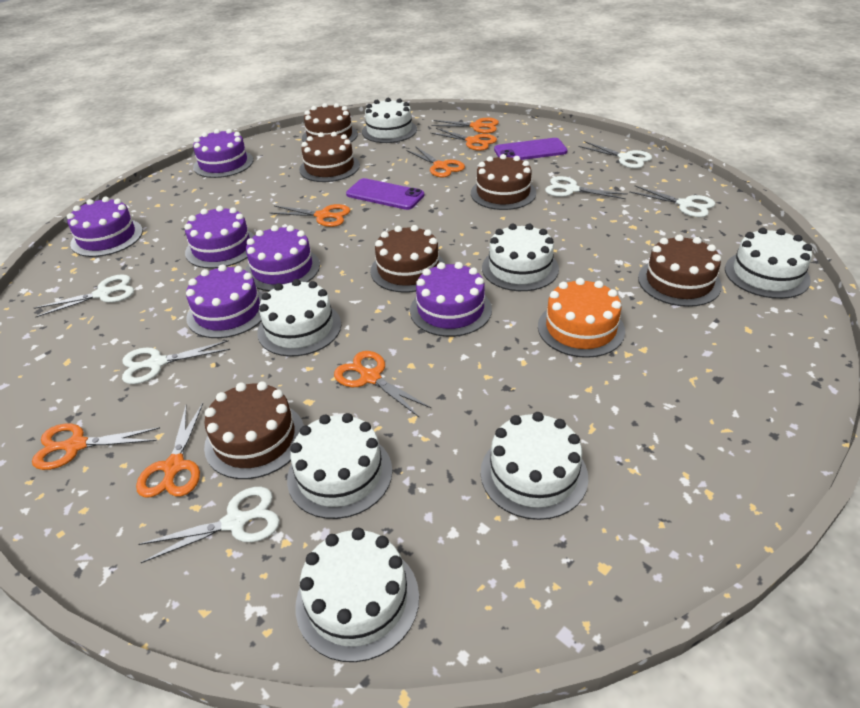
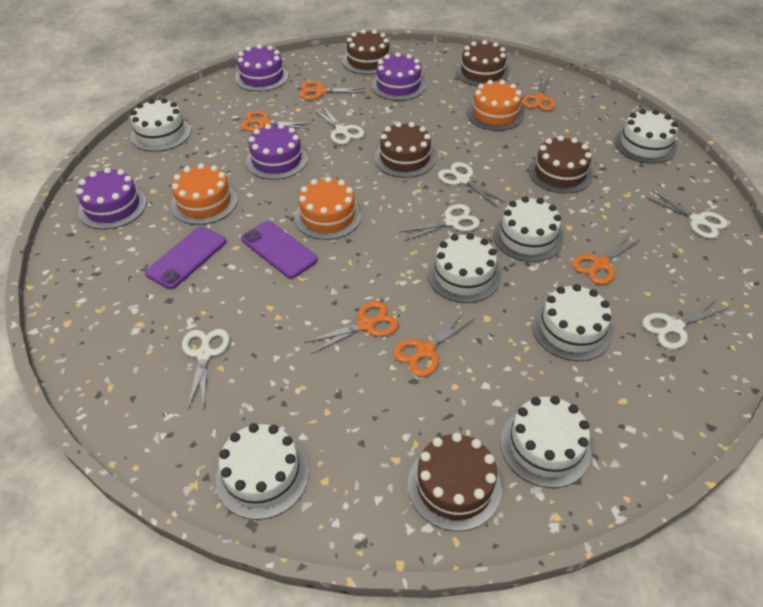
brown cake: 6 -> 5
orange cake: 1 -> 3
orange scissors: 7 -> 6
purple cake: 6 -> 4

